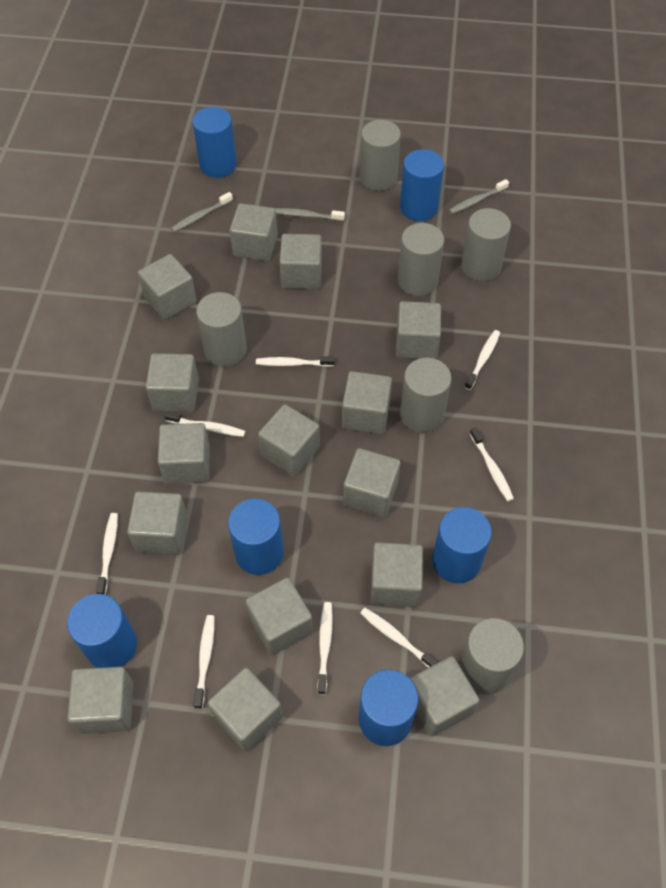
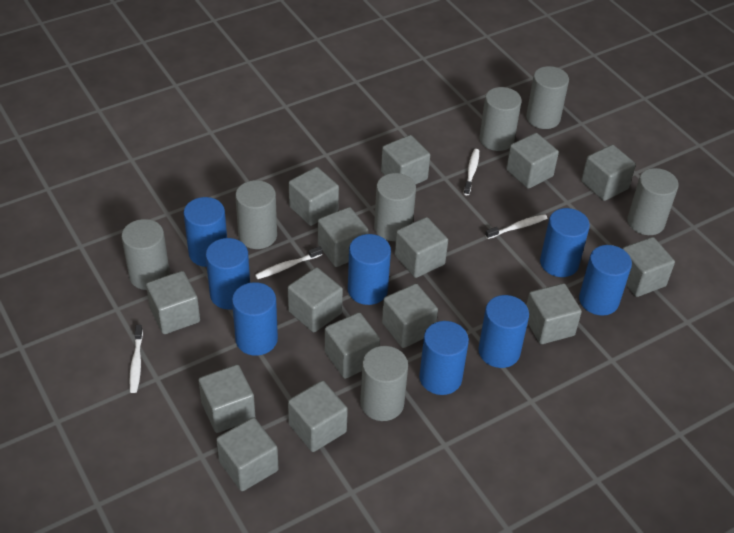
blue cylinder: 6 -> 8
grey cylinder: 6 -> 7
grey toothbrush: 3 -> 0
white toothbrush: 8 -> 4

